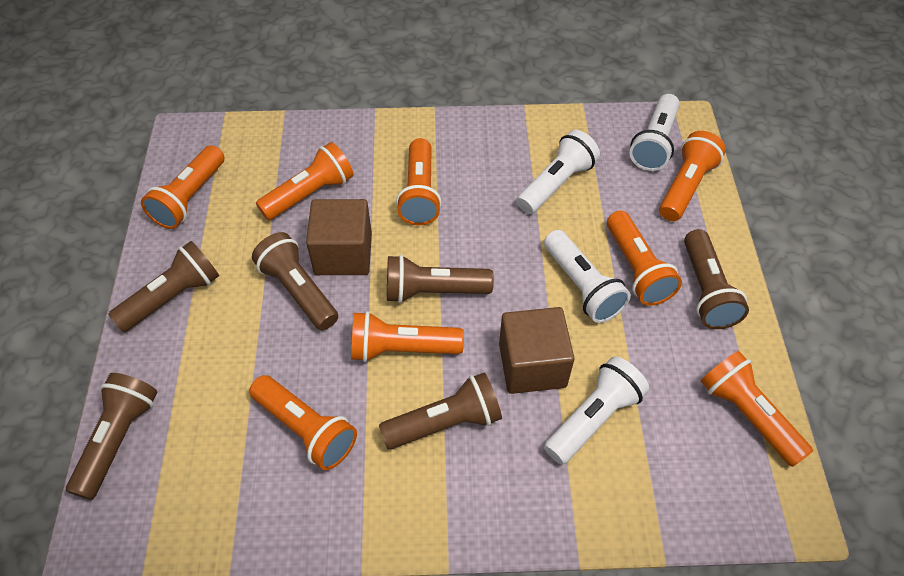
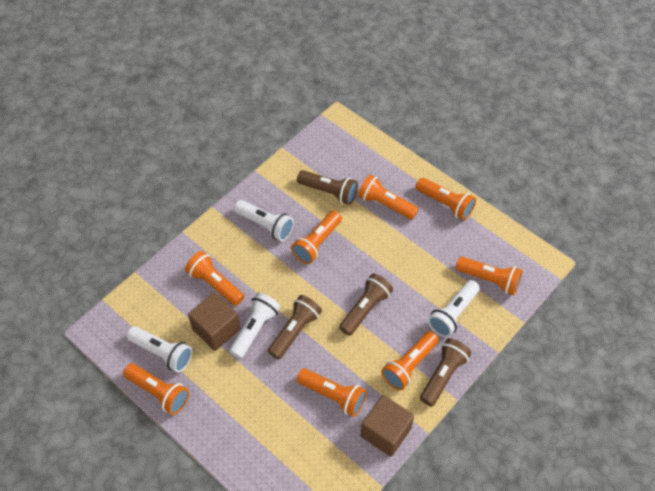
brown flashlight: 6 -> 4

